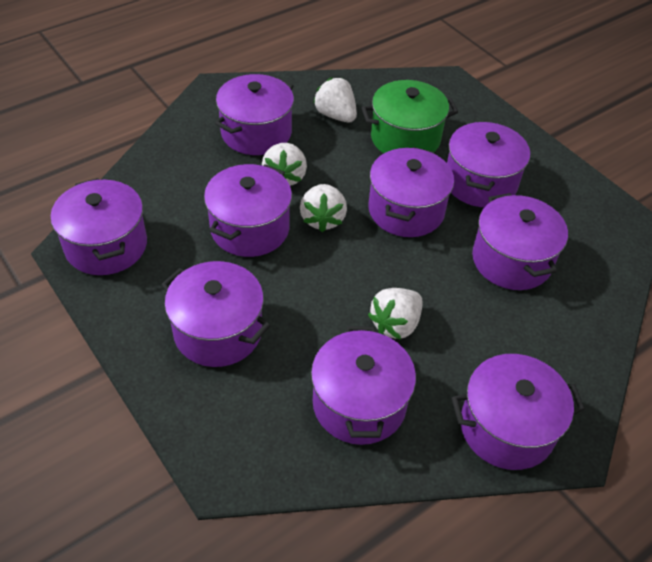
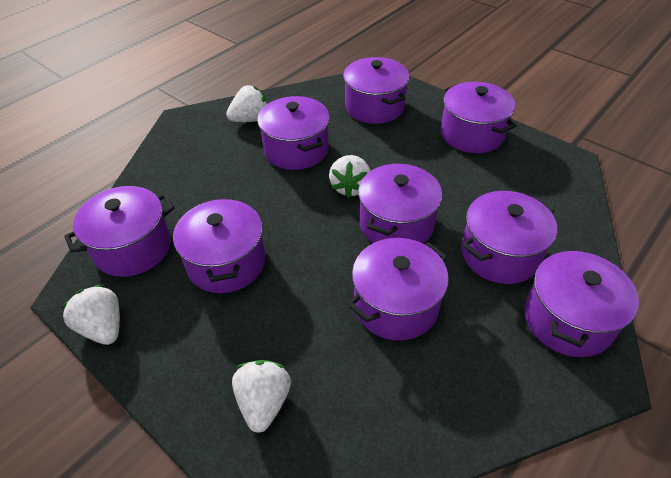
green pot: 1 -> 0

